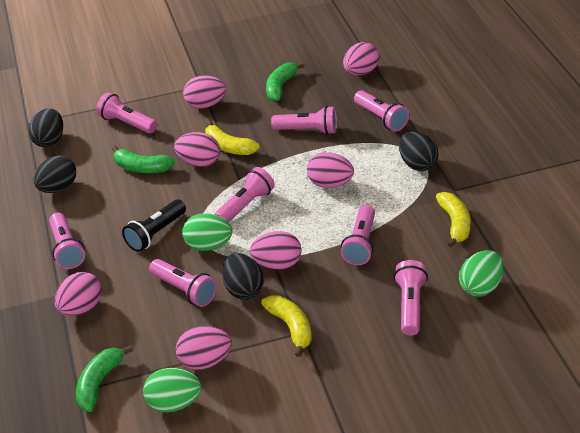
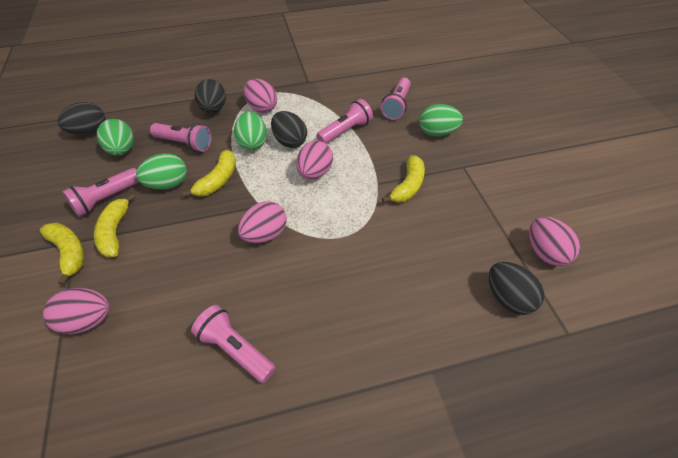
black flashlight: 1 -> 0
green banana: 3 -> 0
green egg: 3 -> 4
pink egg: 7 -> 5
pink flashlight: 8 -> 5
yellow banana: 3 -> 4

